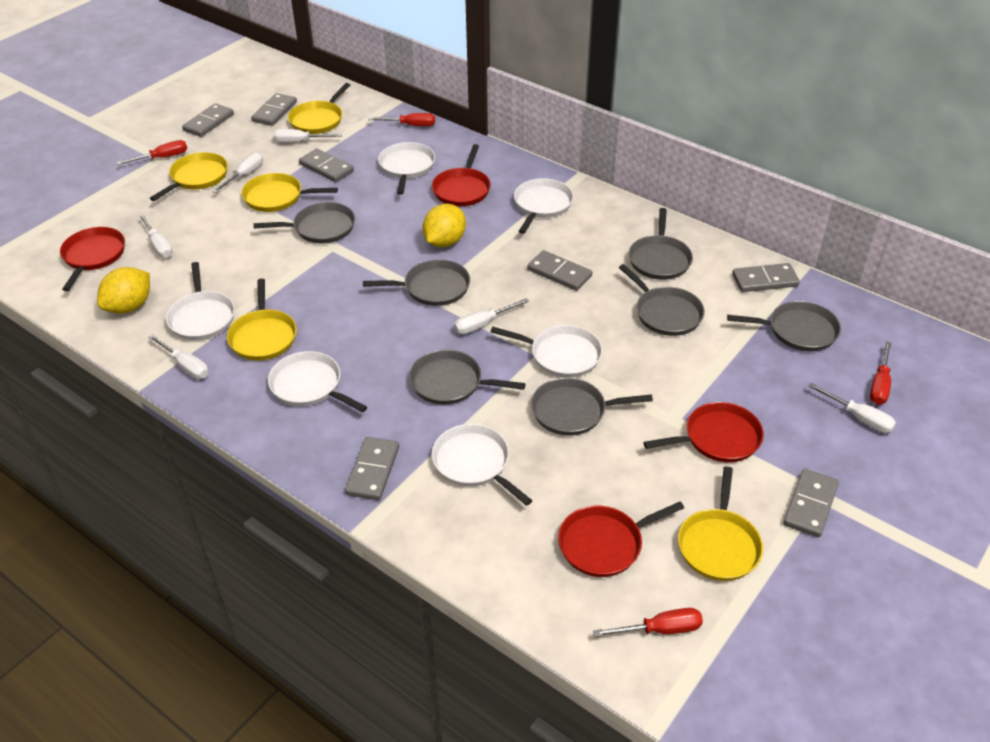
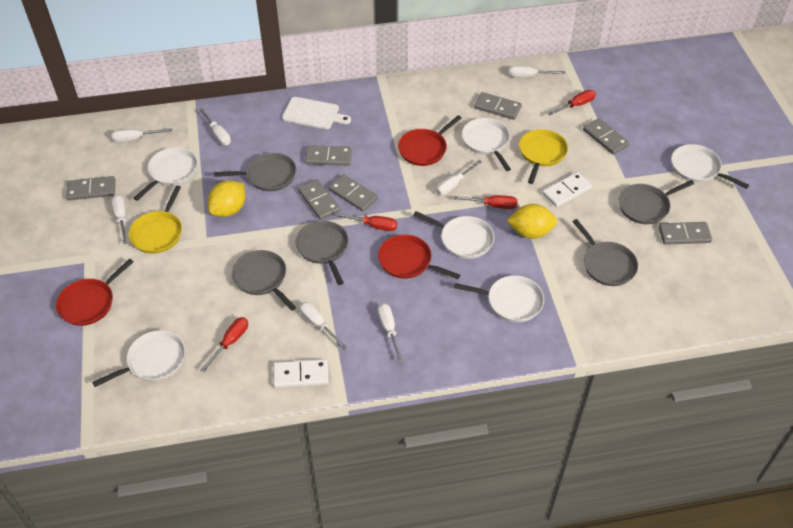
grey pan: 7 -> 5
red pan: 4 -> 3
white cutting board: 0 -> 1
white domino: 0 -> 2
white screwdriver: 6 -> 7
yellow pan: 5 -> 2

